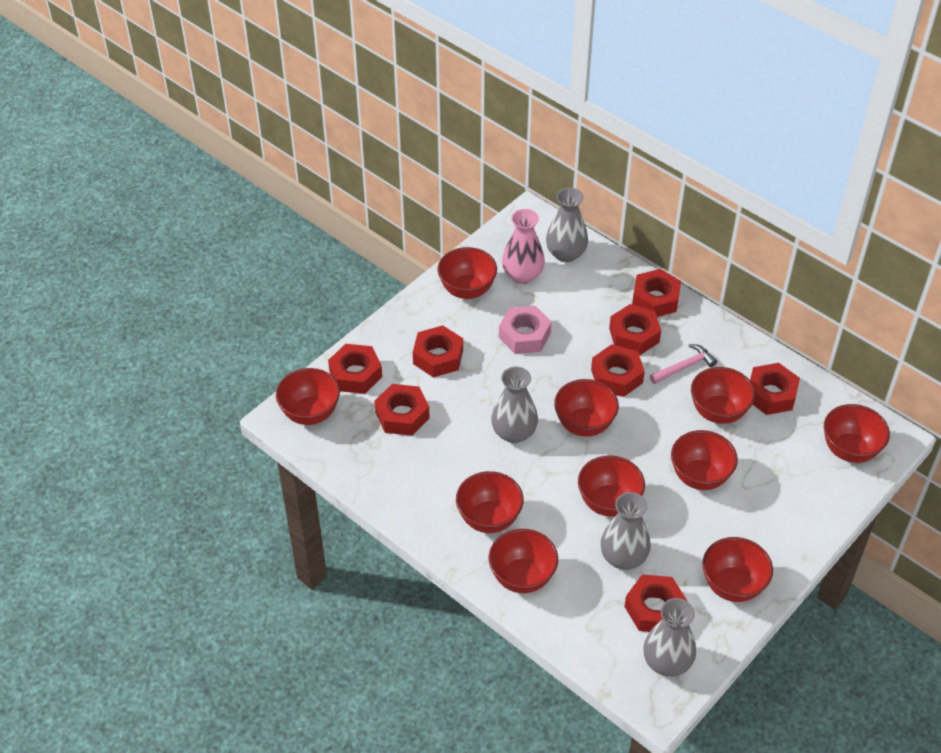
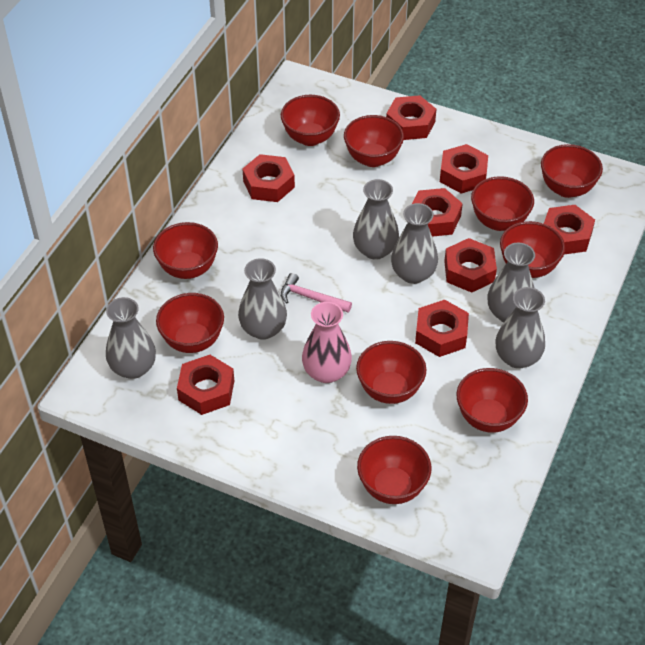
grey vase: 4 -> 6
pink nut: 1 -> 0

